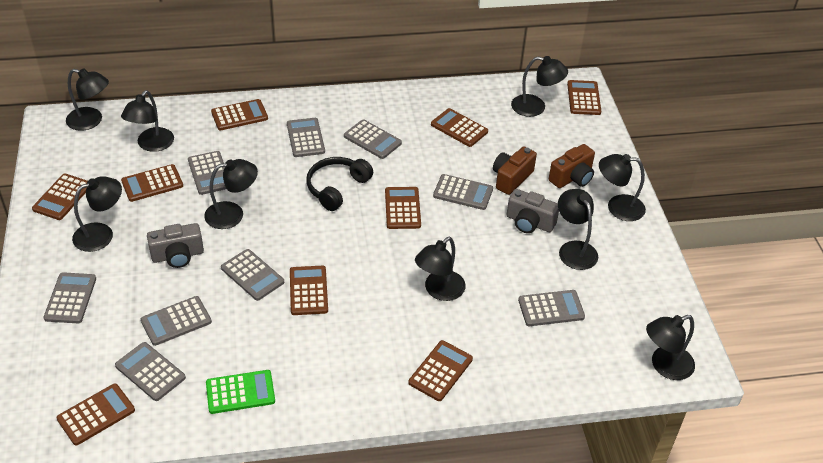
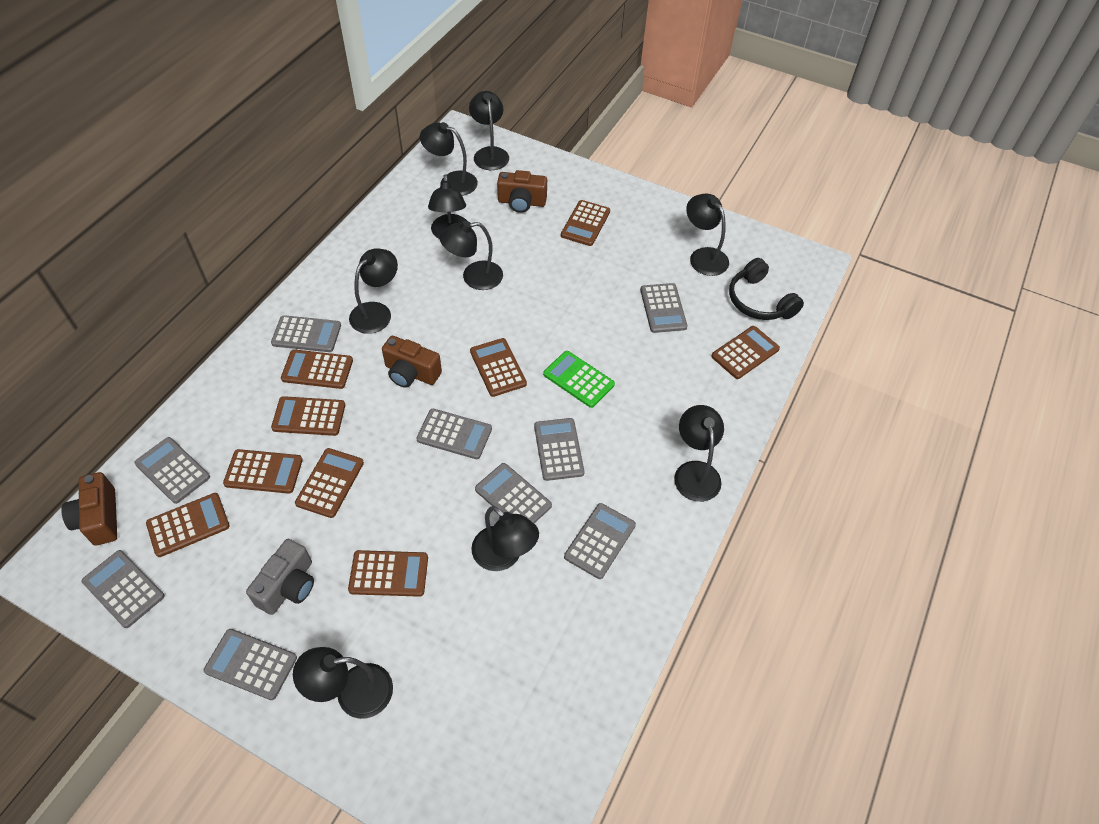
brown camera: 2 -> 3
grey camera: 2 -> 1

